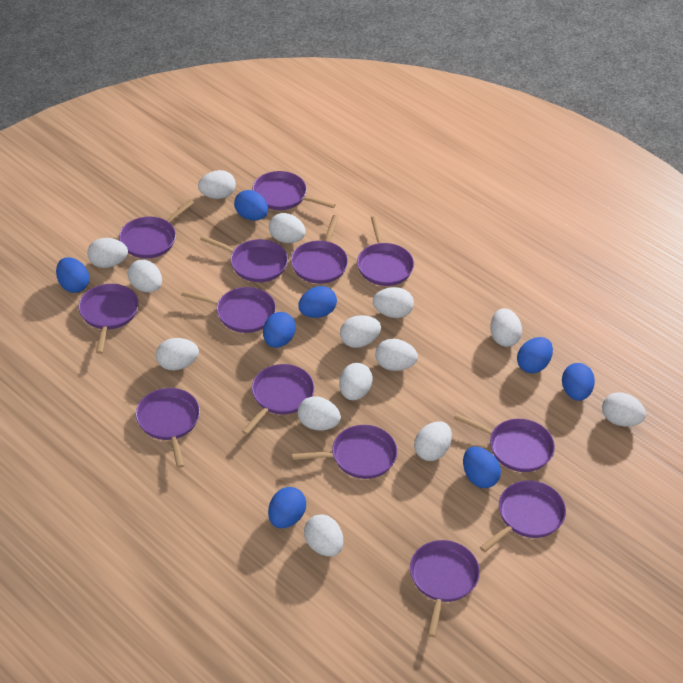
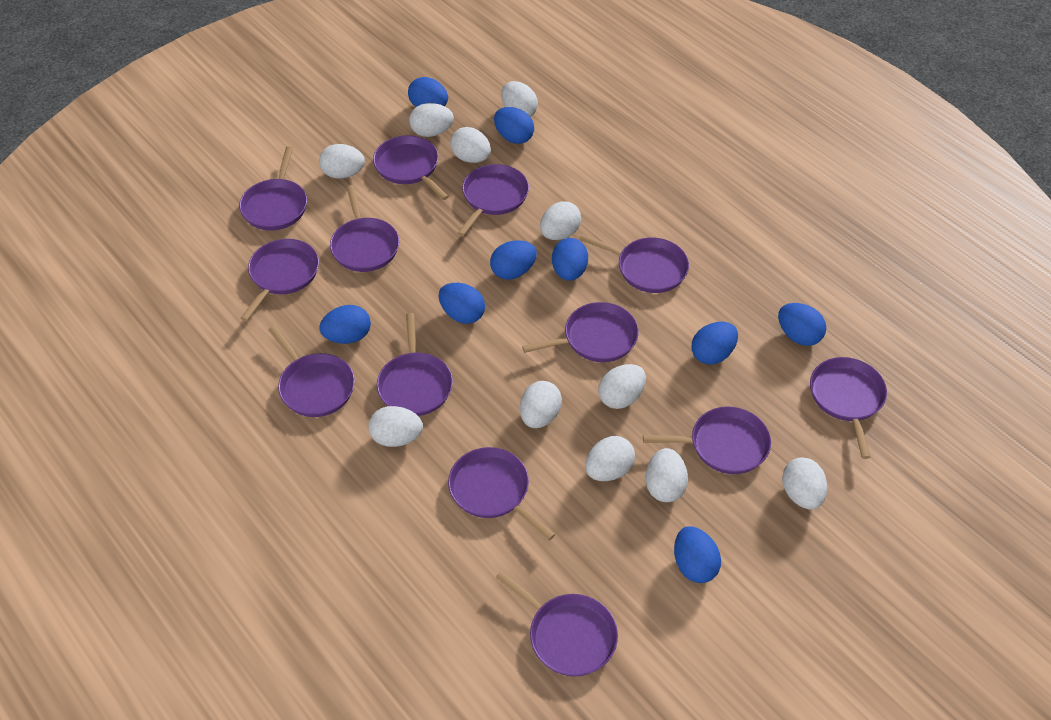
blue egg: 8 -> 9
white egg: 14 -> 11

